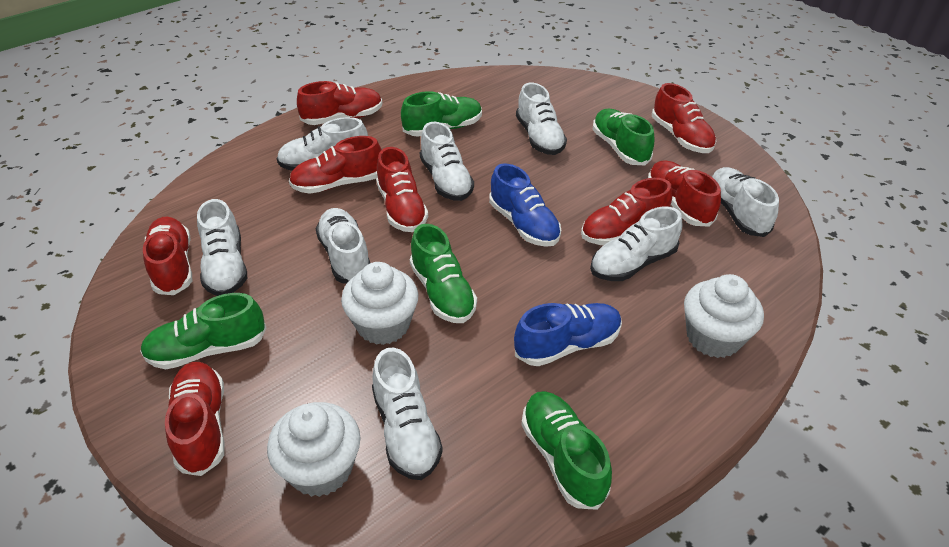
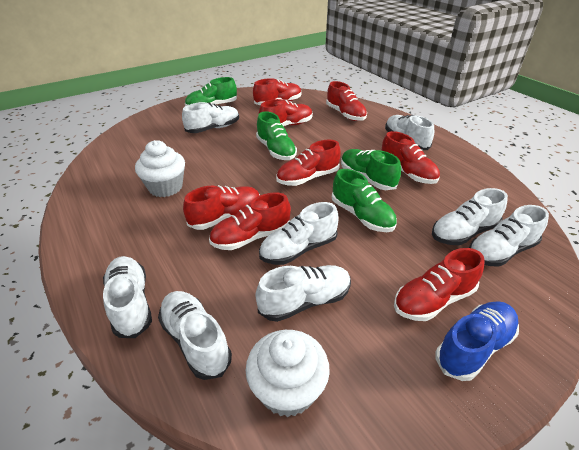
blue shoe: 2 -> 1
green shoe: 5 -> 4
white cupcake: 3 -> 2

